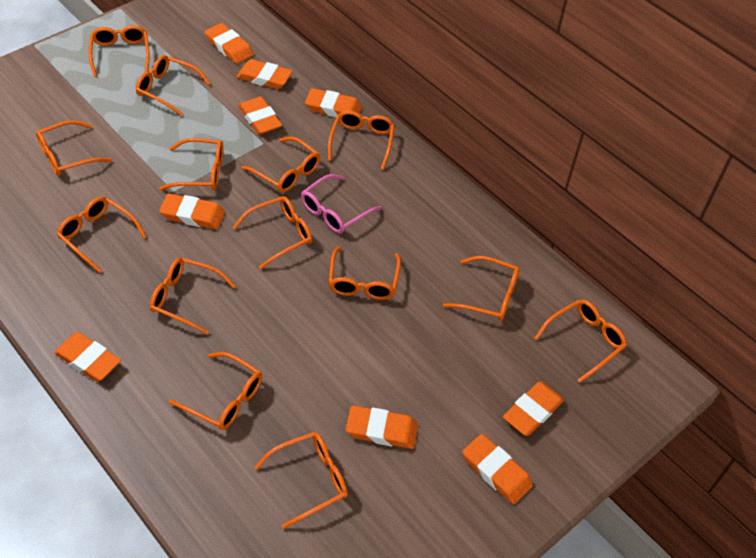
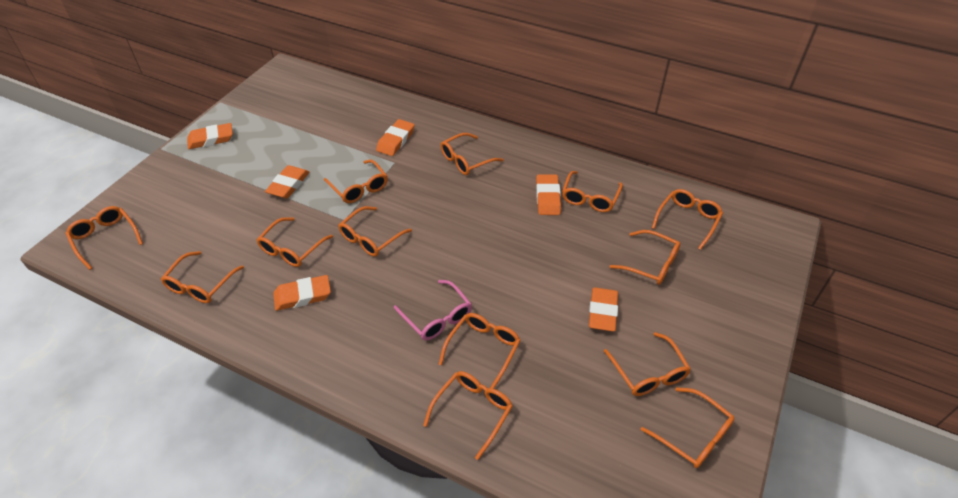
orange eraser: 9 -> 6
orange glasses: 14 -> 13

